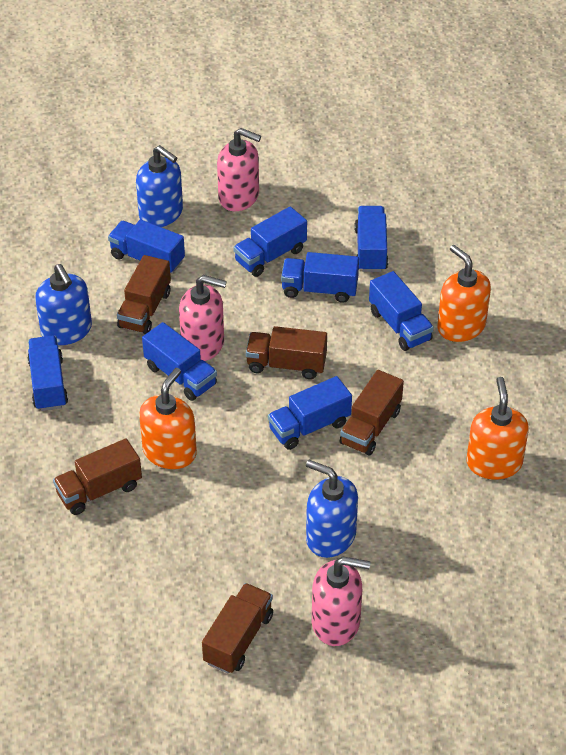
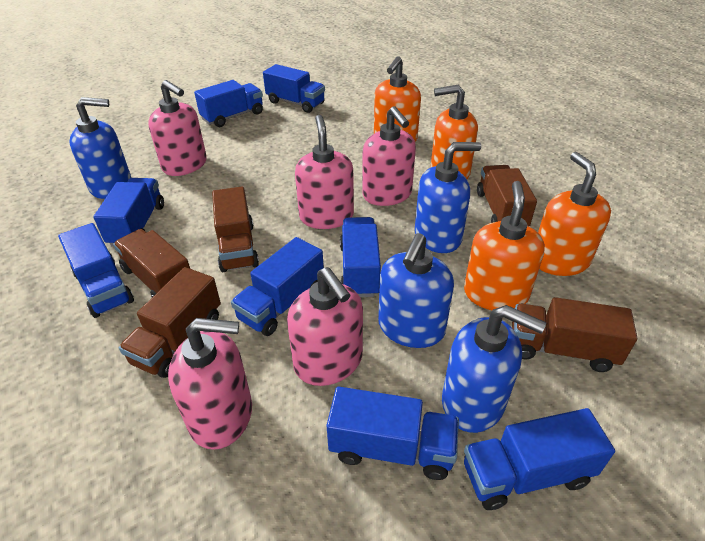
blue soap dispenser: 3 -> 4
orange soap dispenser: 3 -> 4
pink soap dispenser: 3 -> 5

